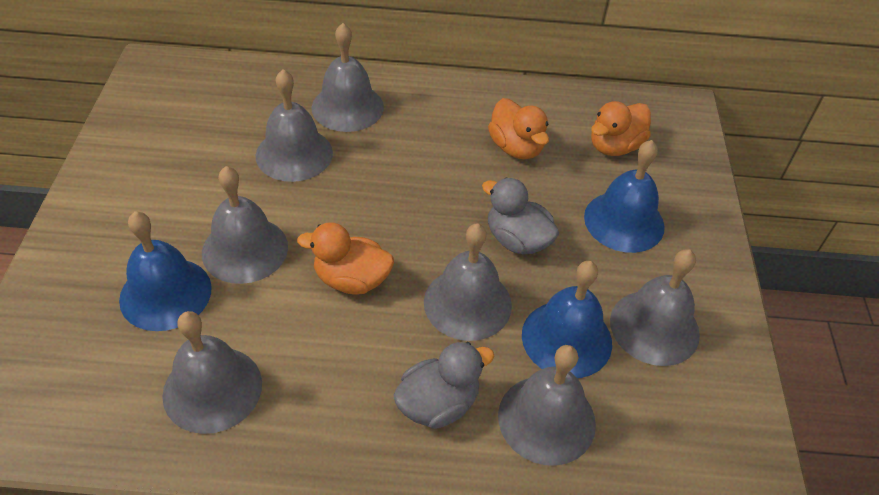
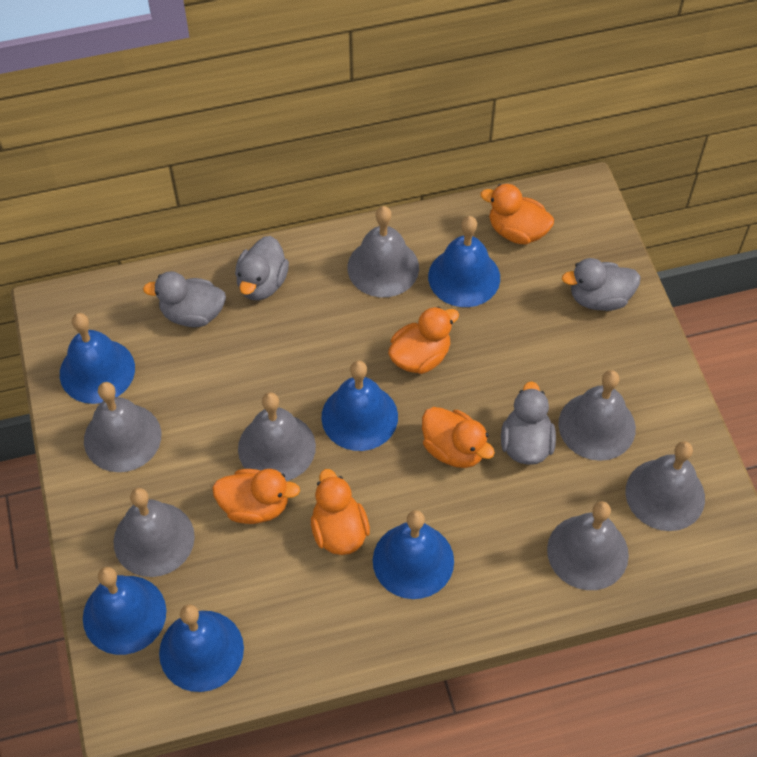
blue bell: 3 -> 6
grey duck: 2 -> 4
orange duck: 3 -> 5

